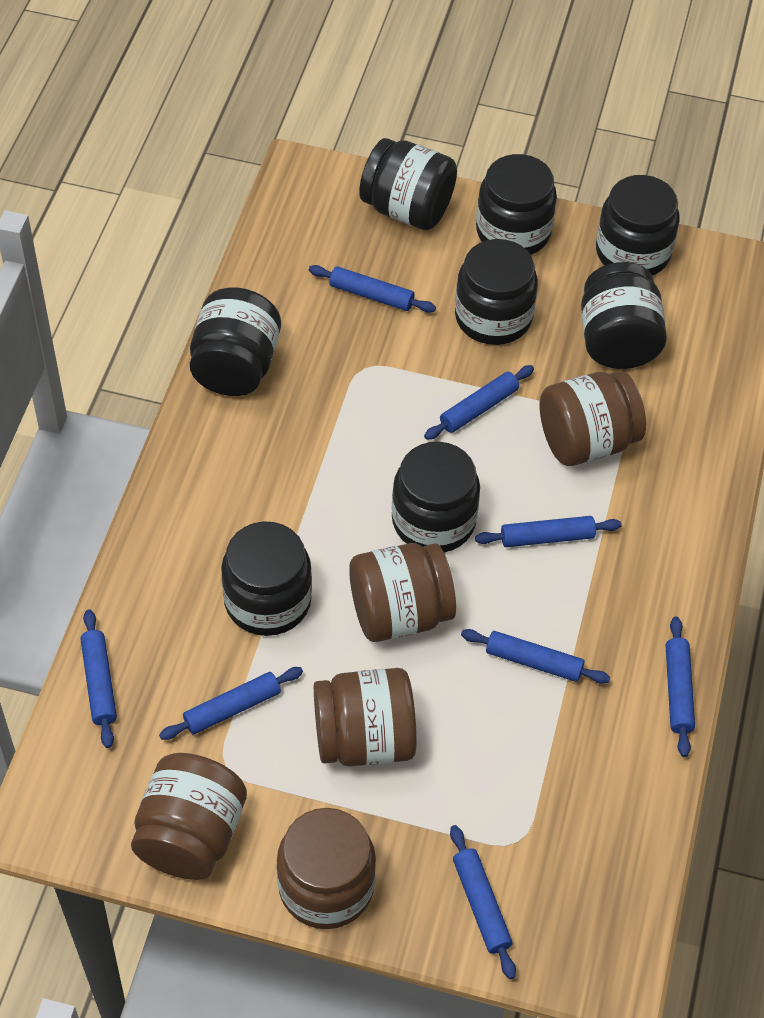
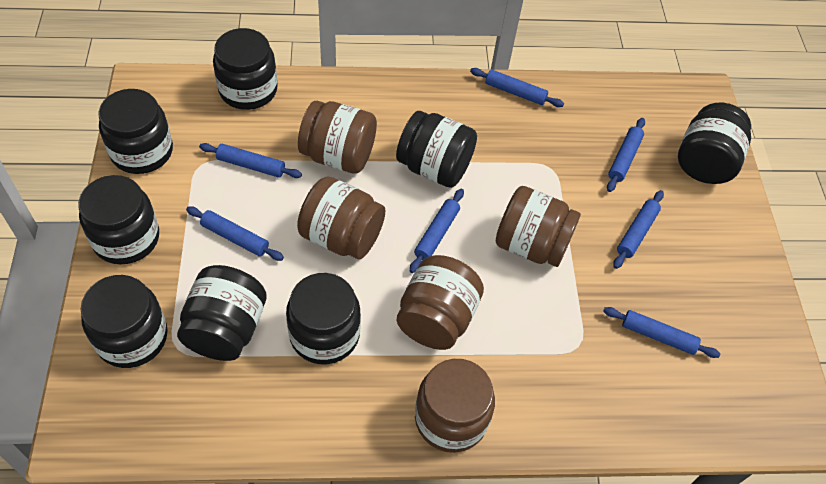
blue rolling pin: 8 -> 7

